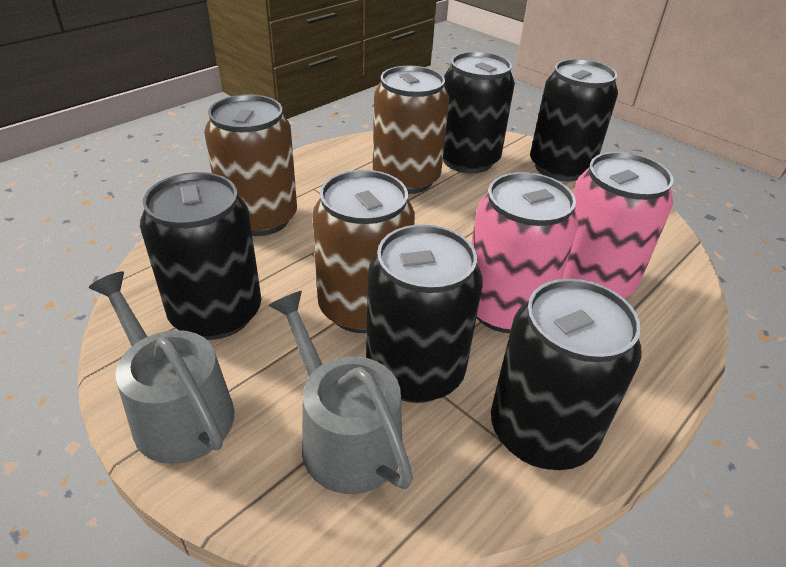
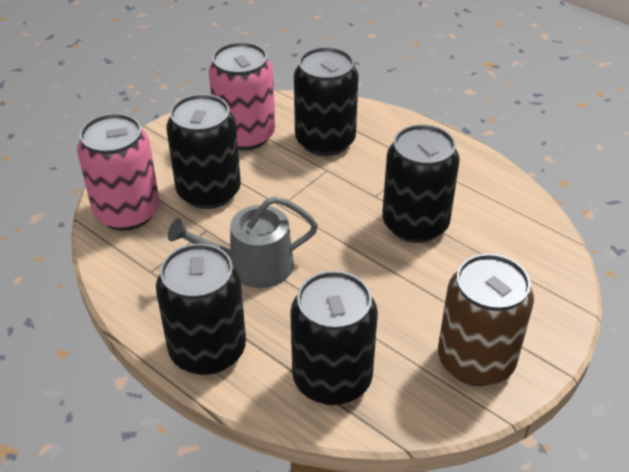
brown can: 3 -> 1
grey watering can: 2 -> 1

